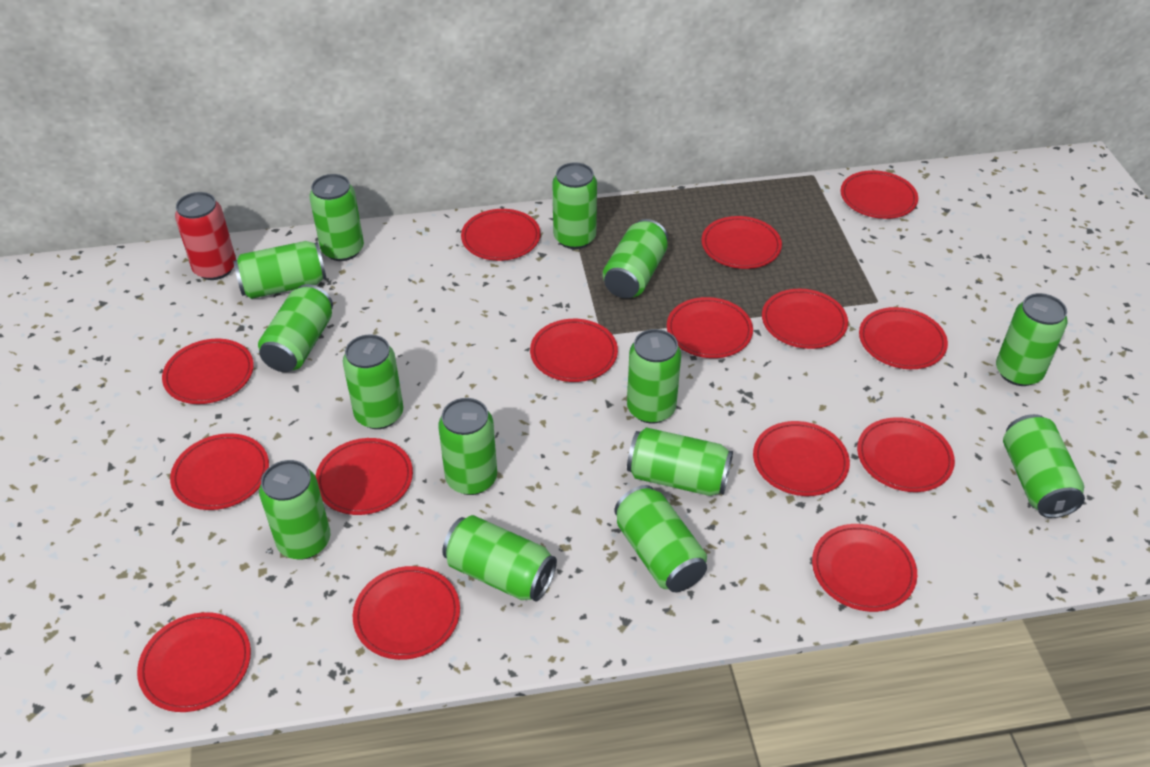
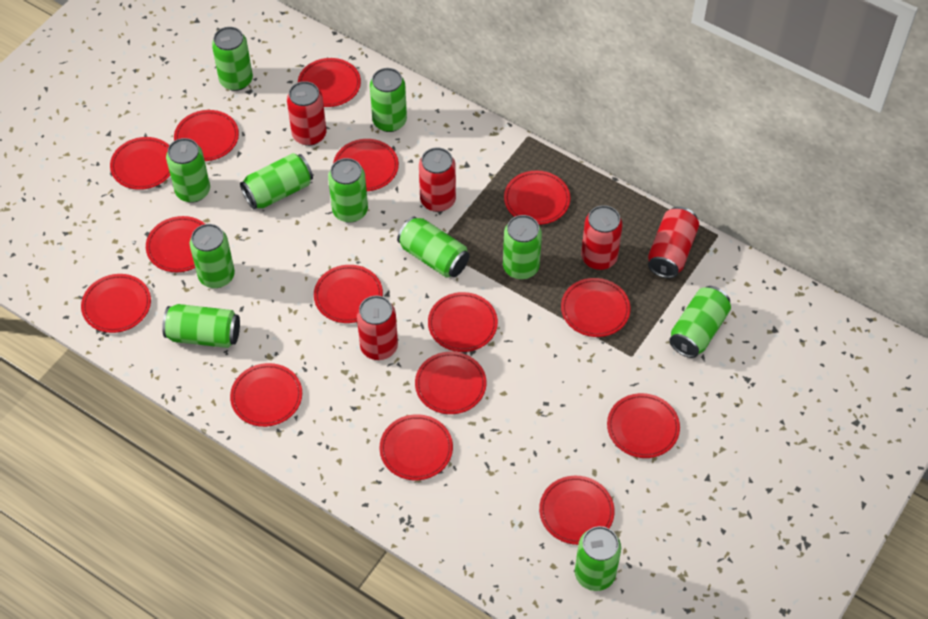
green can: 14 -> 11
red can: 1 -> 5

